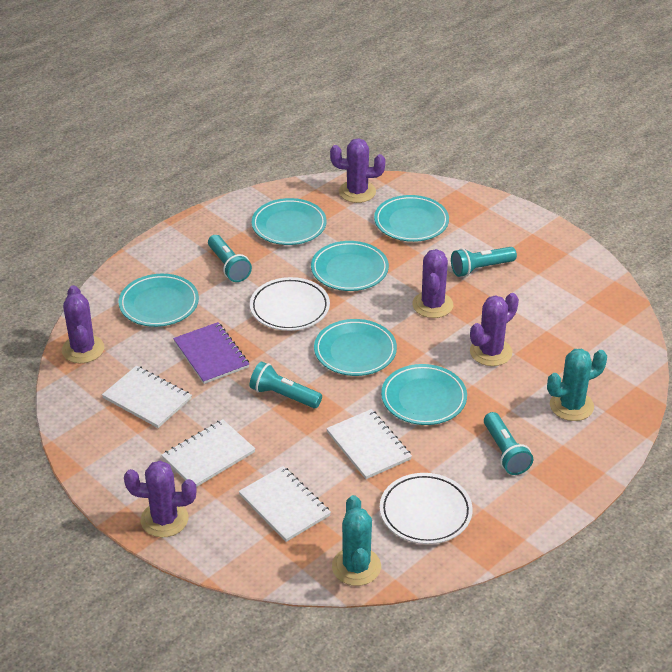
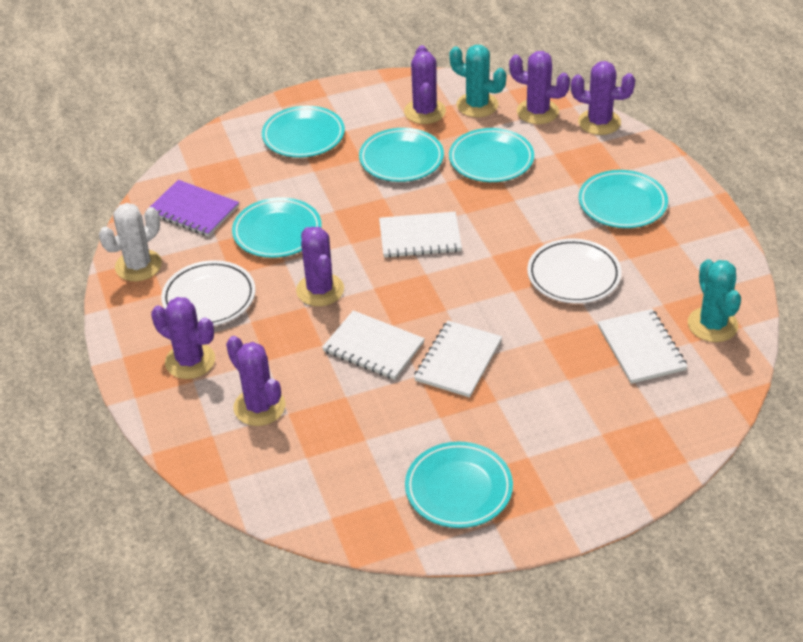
purple cactus: 5 -> 6
turquoise flashlight: 4 -> 0
white cactus: 0 -> 1

